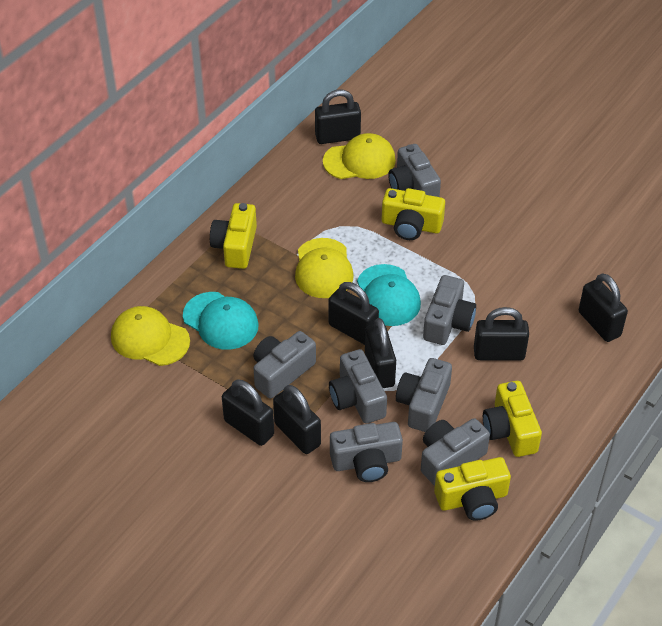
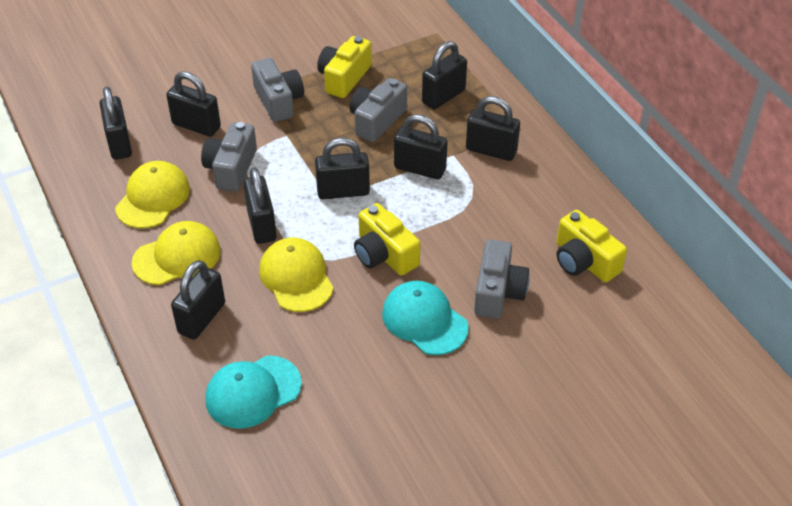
black padlock: 7 -> 8
grey camera: 7 -> 4
yellow camera: 4 -> 3

